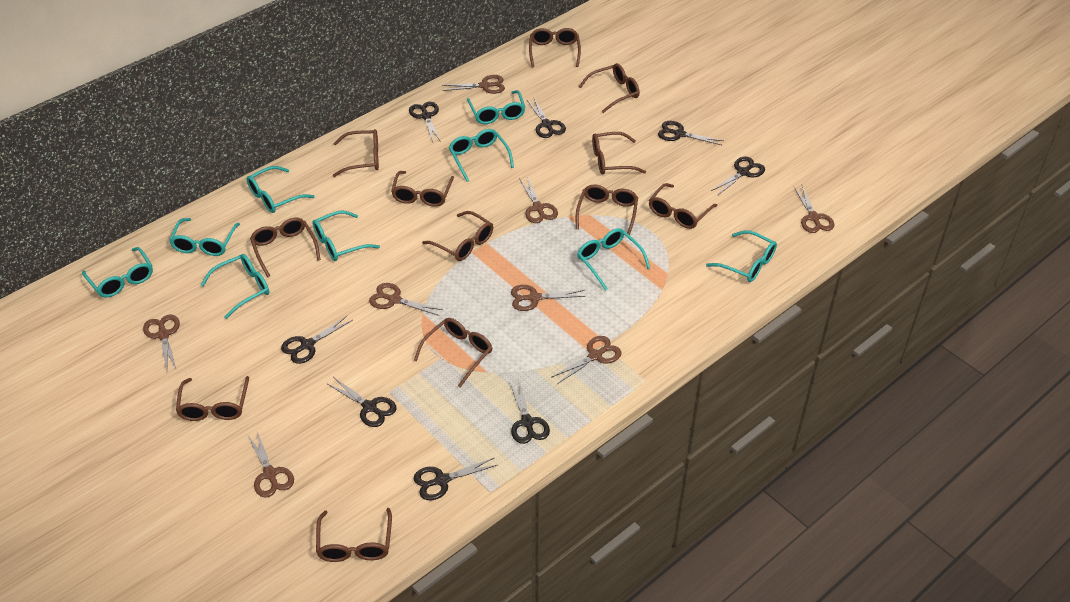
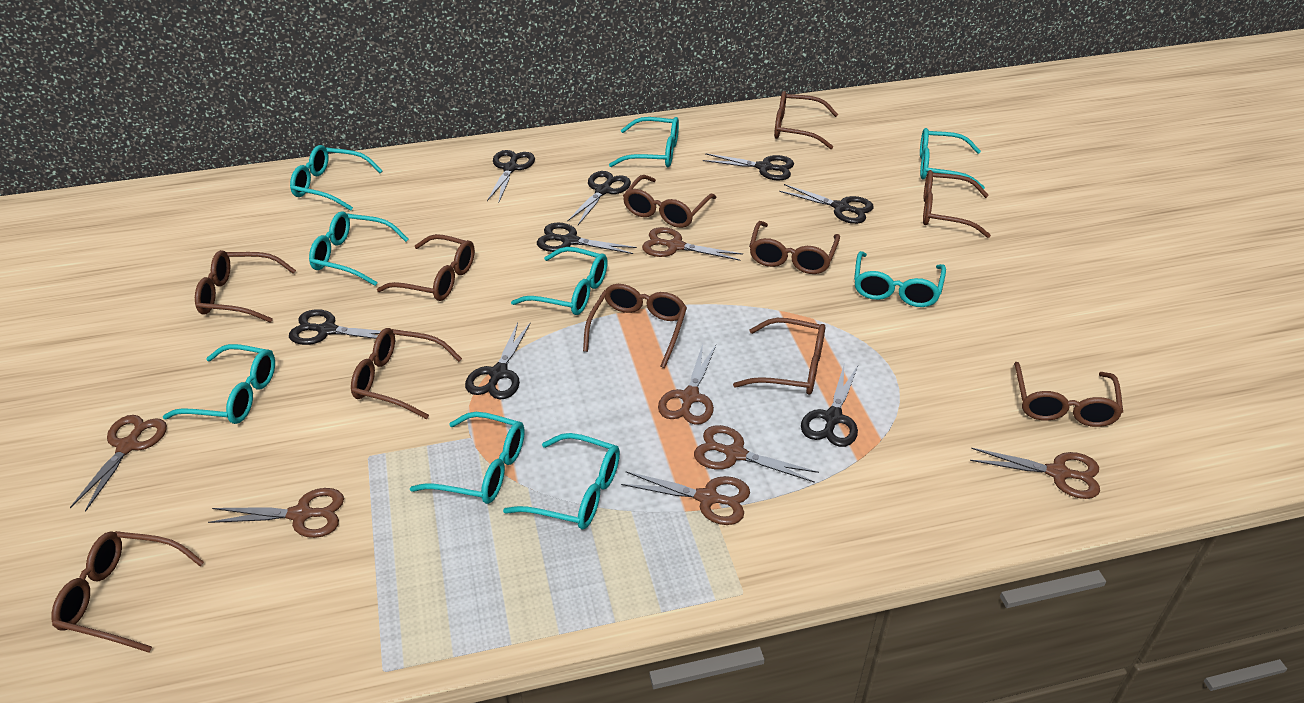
brown glasses: 12 -> 11
brown scissors: 8 -> 7

